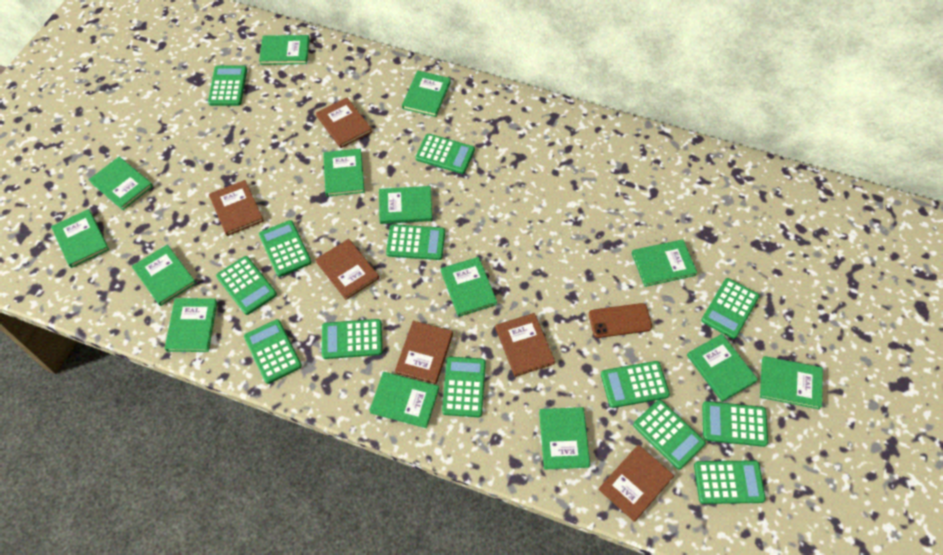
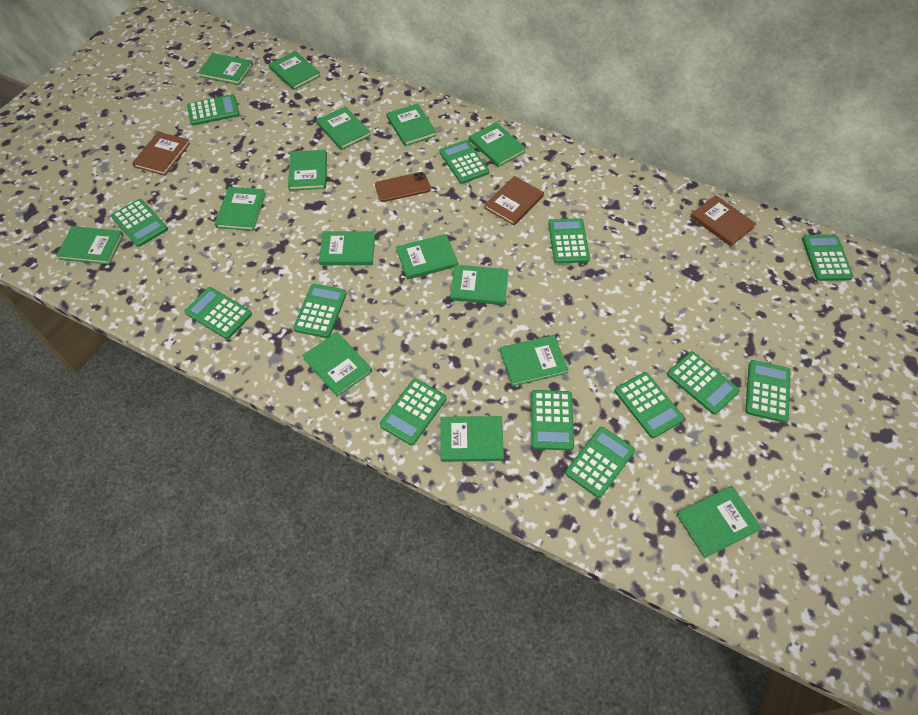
brown book: 6 -> 3
green book: 14 -> 15

